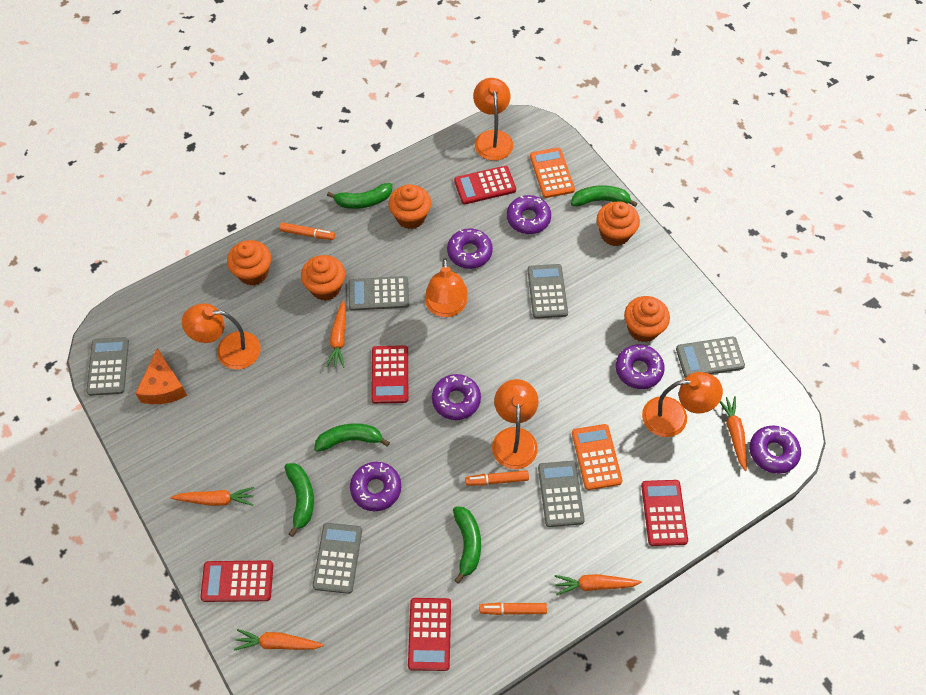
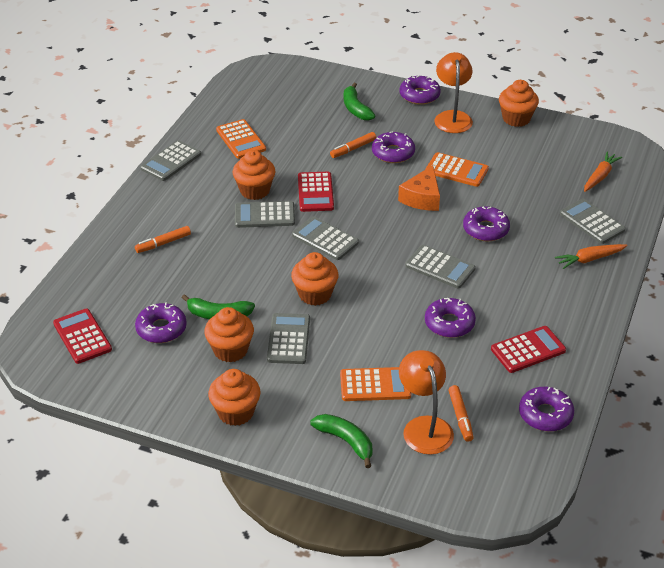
green banana: 5 -> 3
orange calculator: 2 -> 3
orange carrot: 5 -> 2
orange lamp: 5 -> 2
red calculator: 5 -> 3

